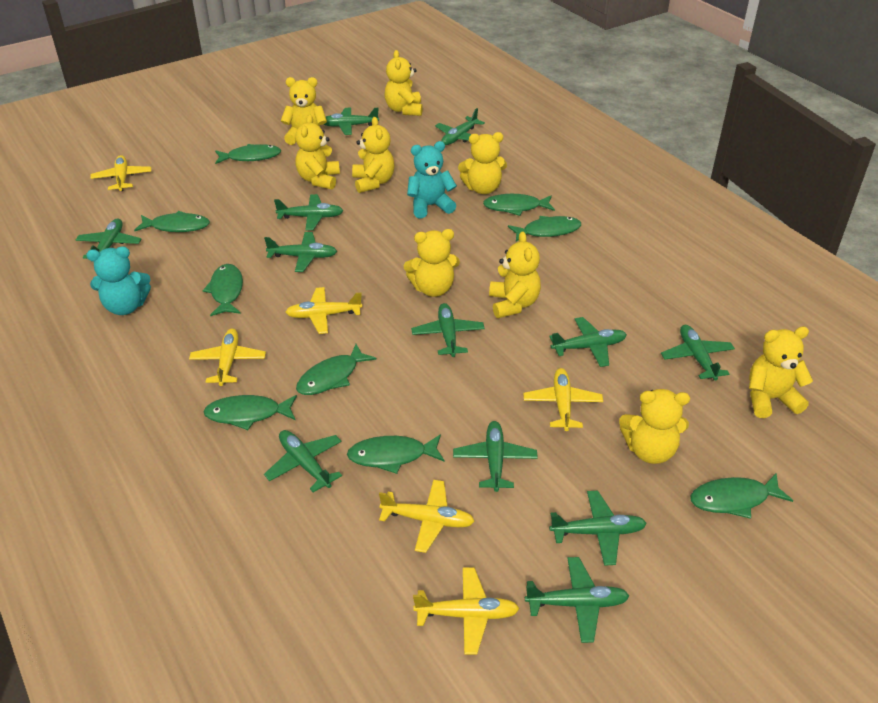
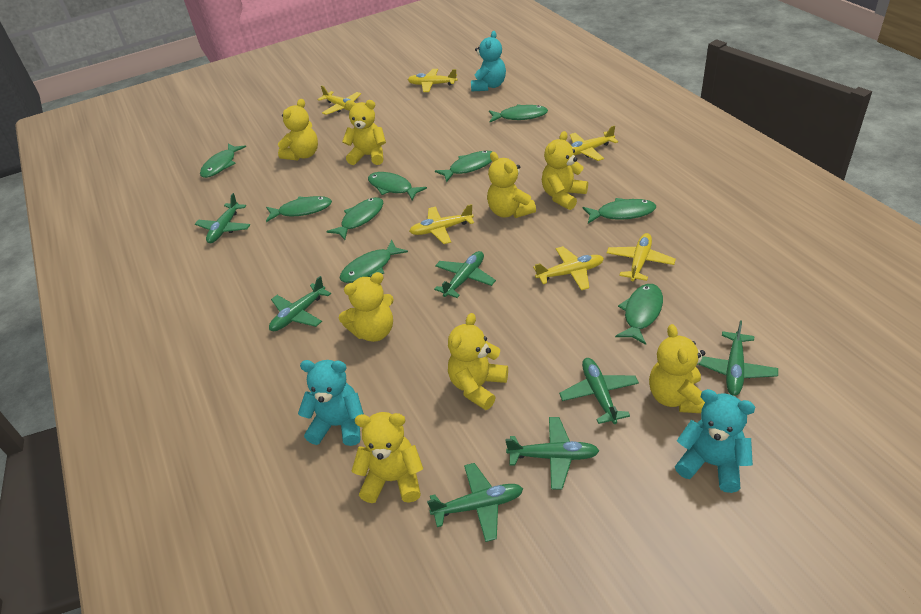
green plane: 12 -> 7
turquoise teddy bear: 2 -> 3
yellow teddy bear: 9 -> 8

